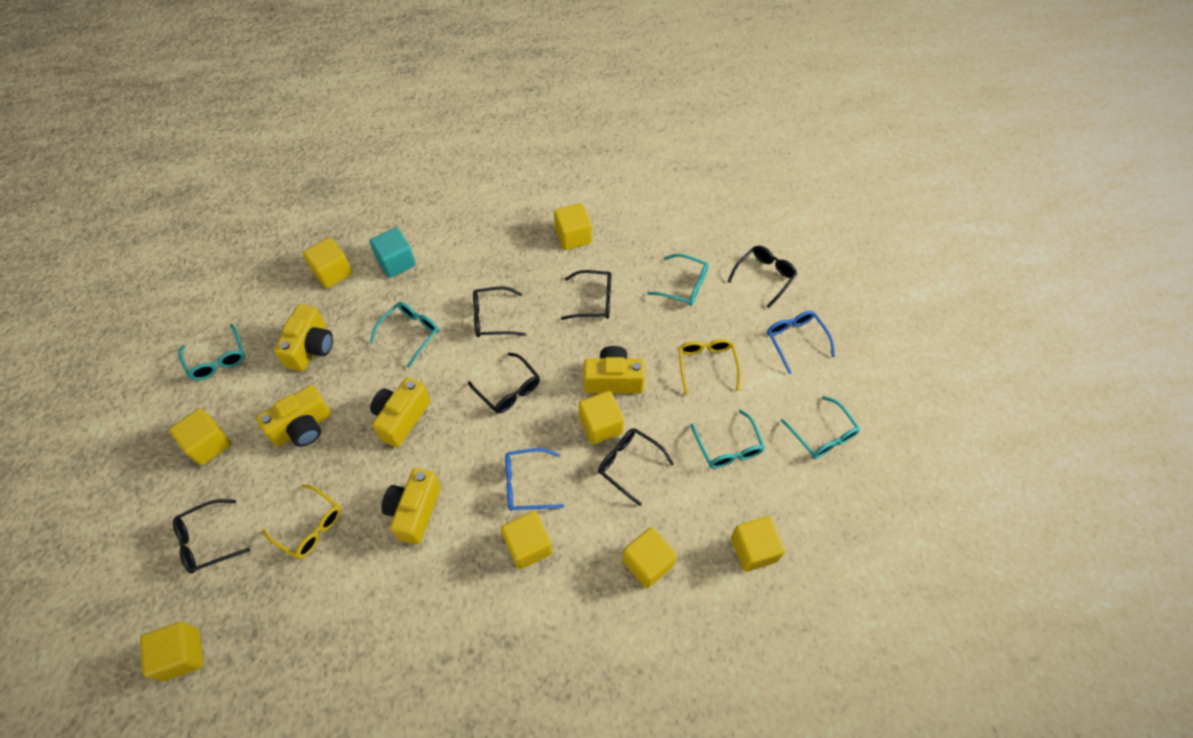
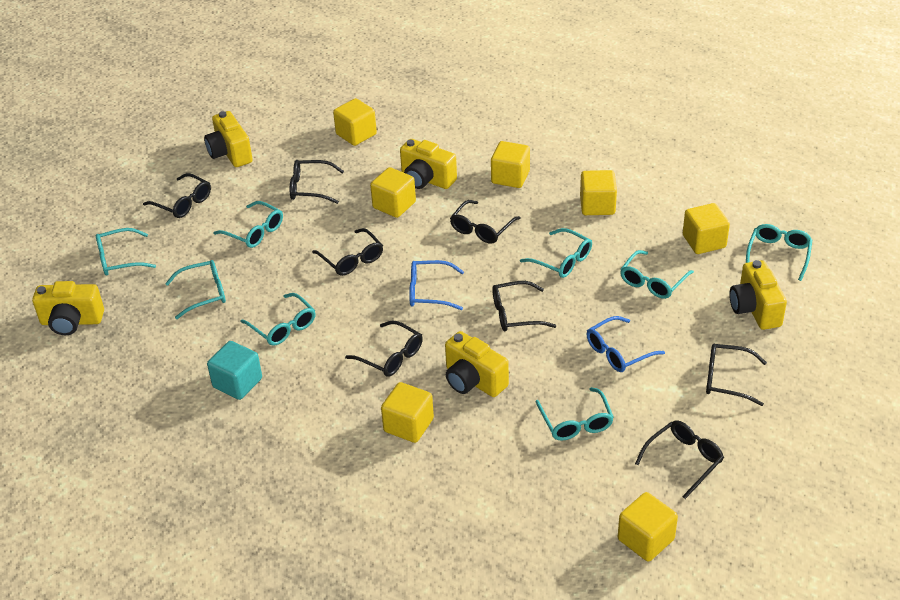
black glasses: 6 -> 8
turquoise glasses: 5 -> 8
yellow cube: 8 -> 7
yellow glasses: 2 -> 0

